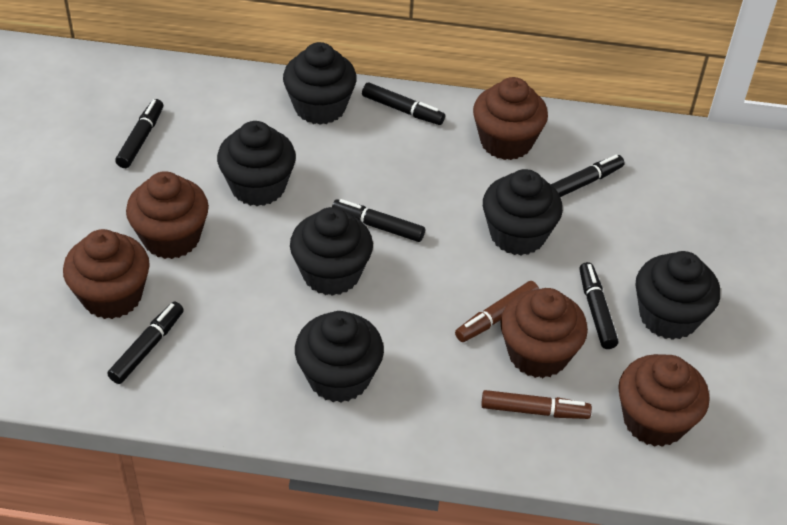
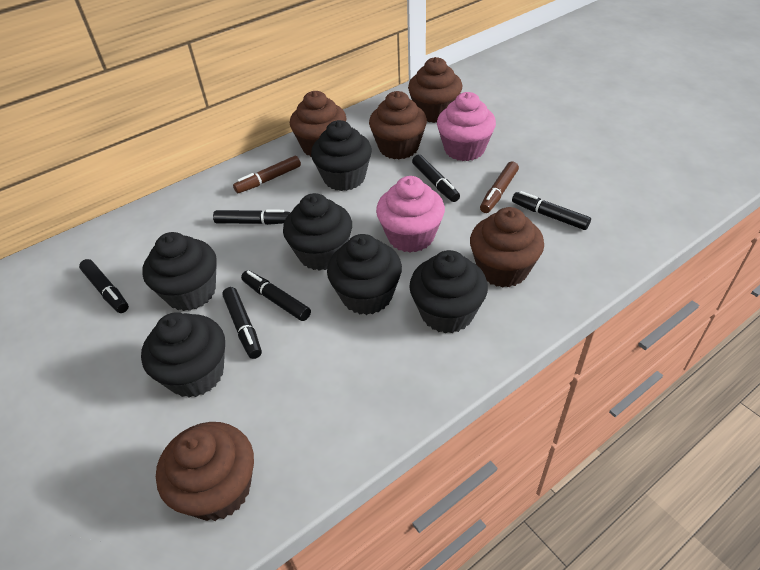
pink cupcake: 0 -> 2

